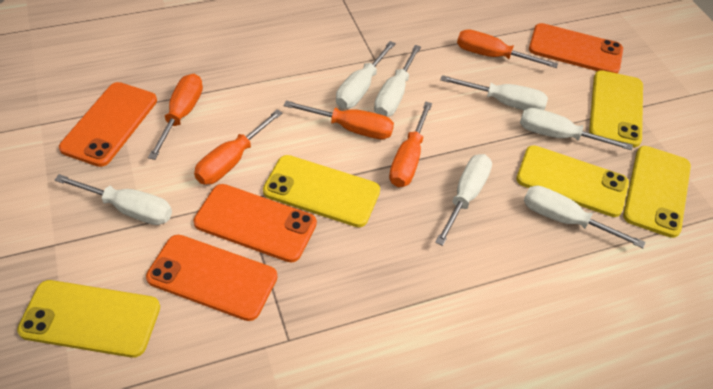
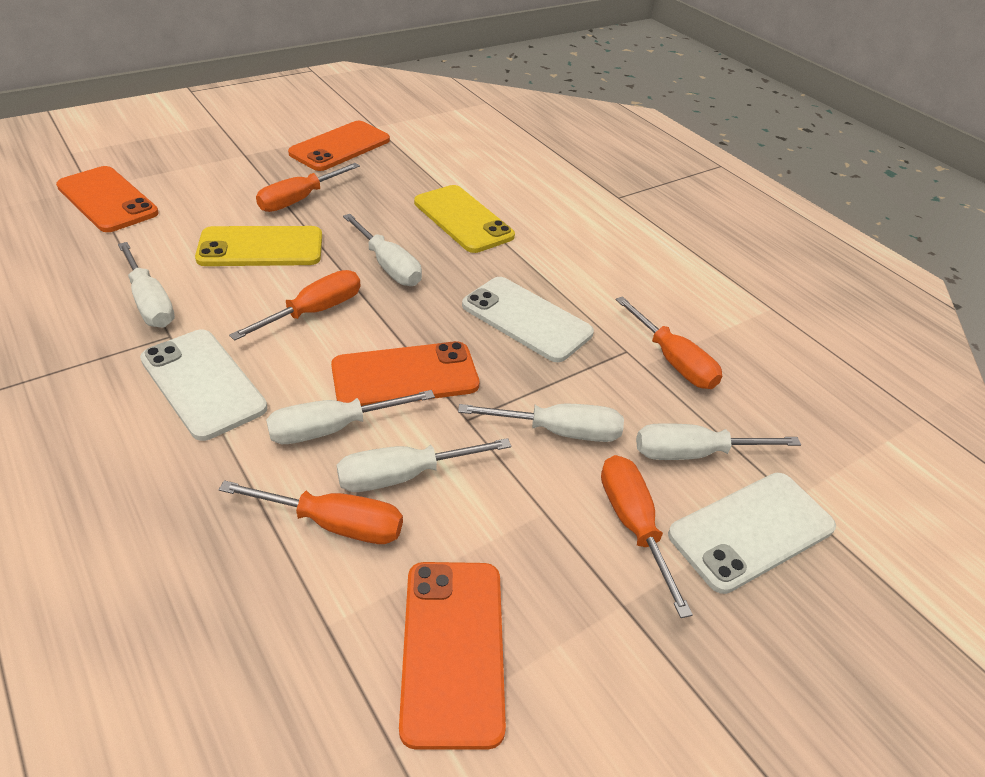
white phone: 0 -> 3
white screwdriver: 7 -> 6
yellow phone: 5 -> 2

